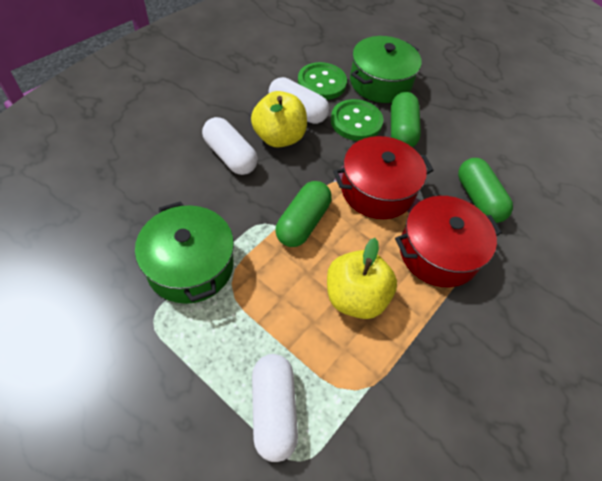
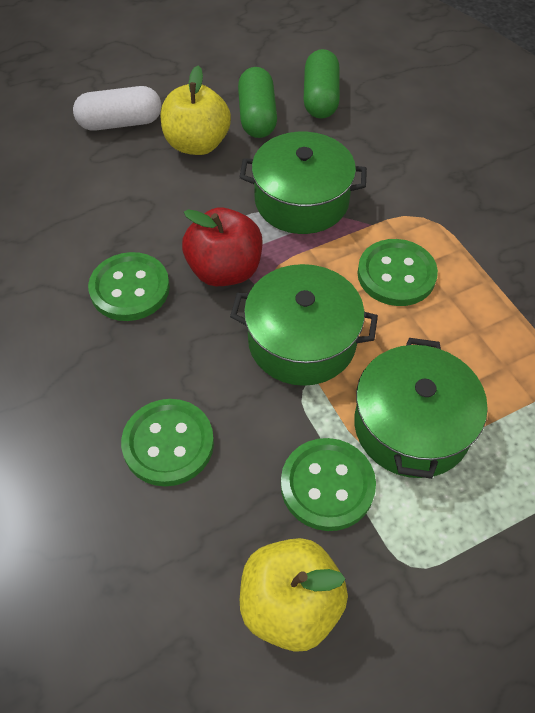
green button: 2 -> 4
green capsule: 3 -> 2
green pot: 2 -> 3
red apple: 0 -> 1
red pot: 2 -> 0
white capsule: 3 -> 1

